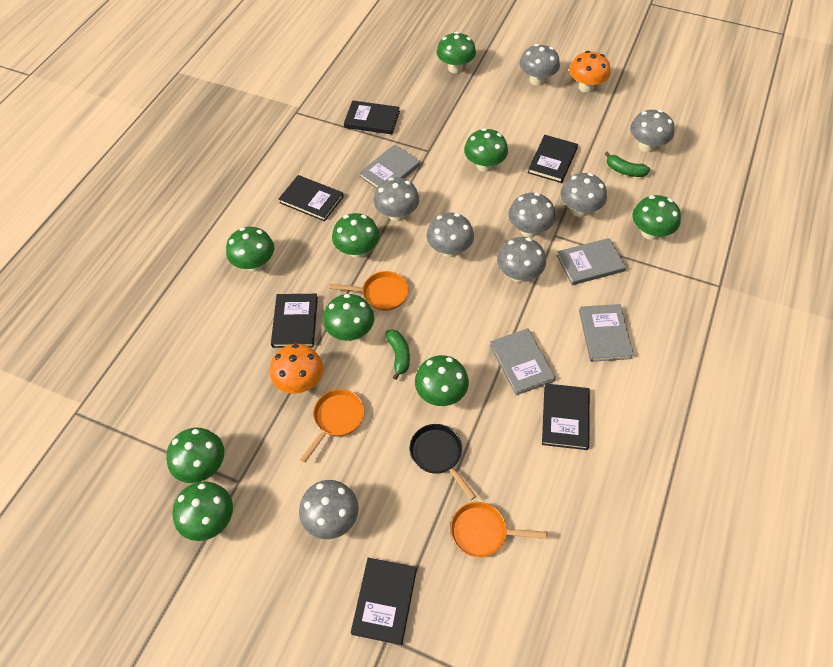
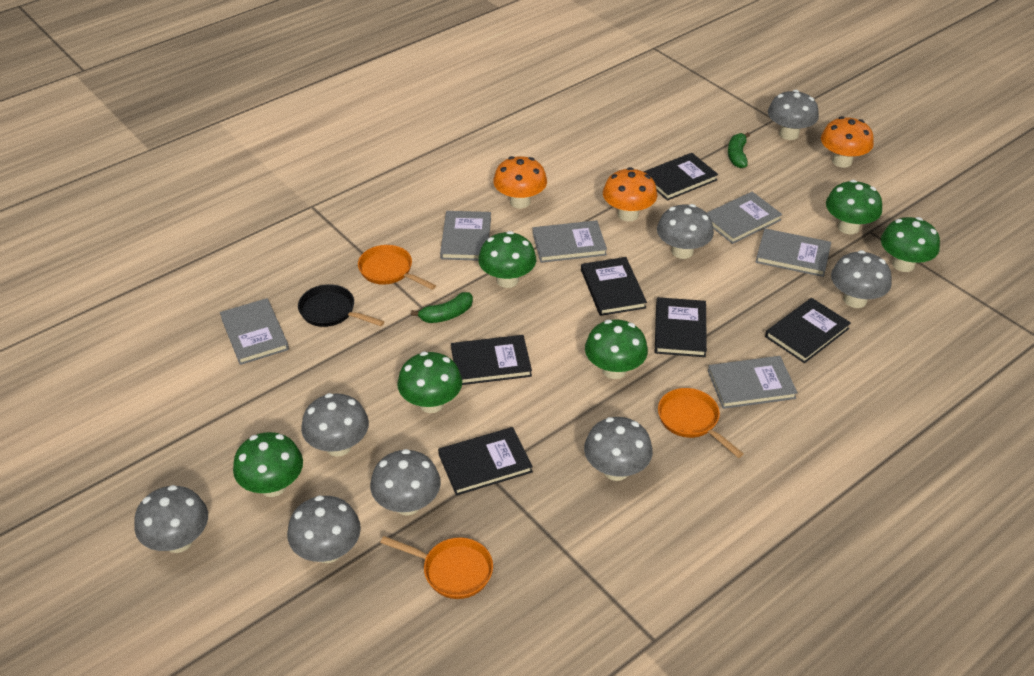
green mushroom: 9 -> 6
grey book: 4 -> 6
orange mushroom: 2 -> 3

